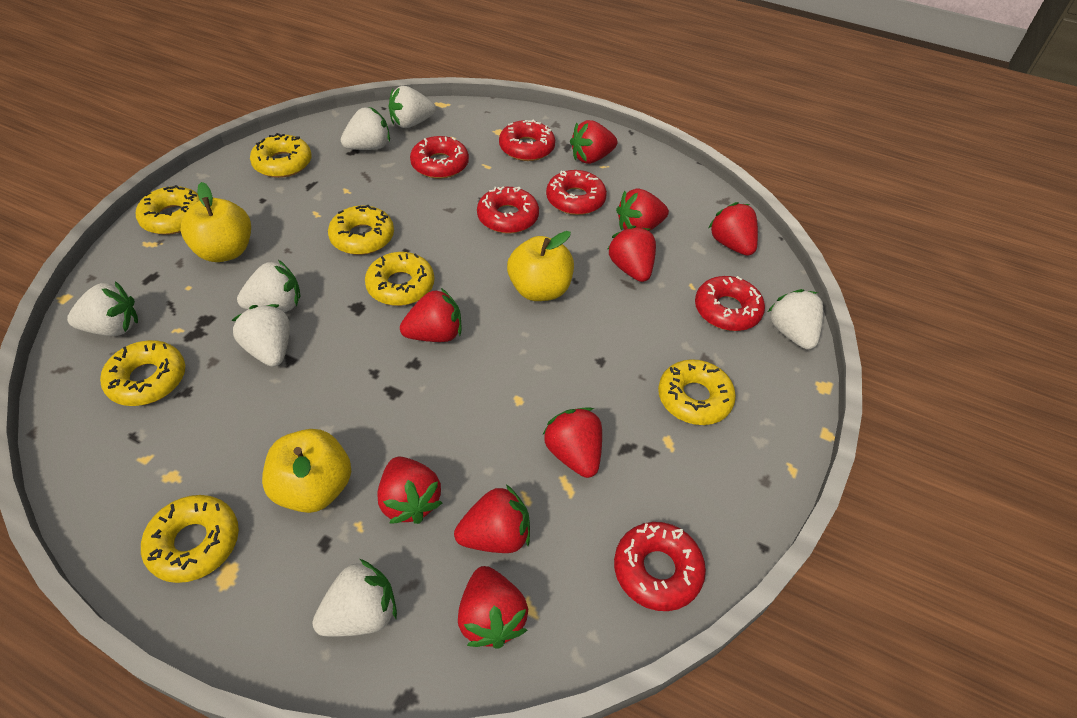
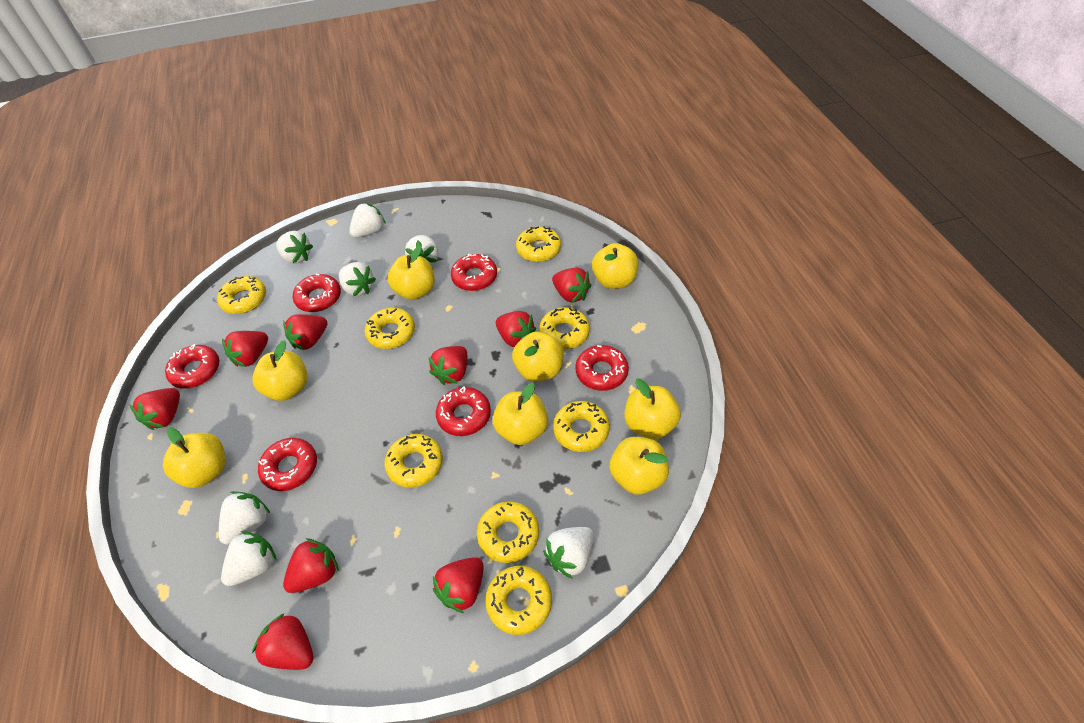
yellow apple: 3 -> 8
yellow donut: 7 -> 8

